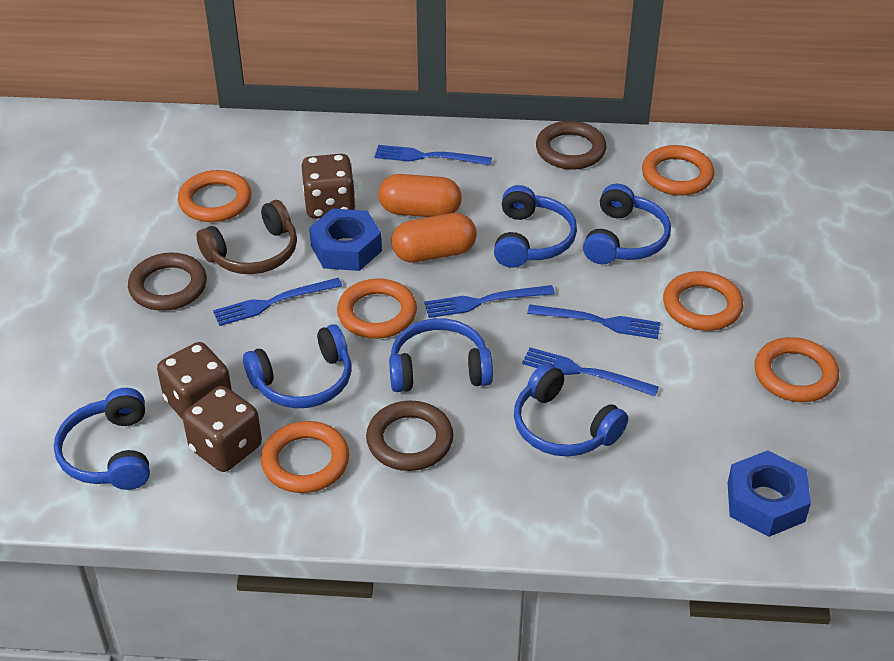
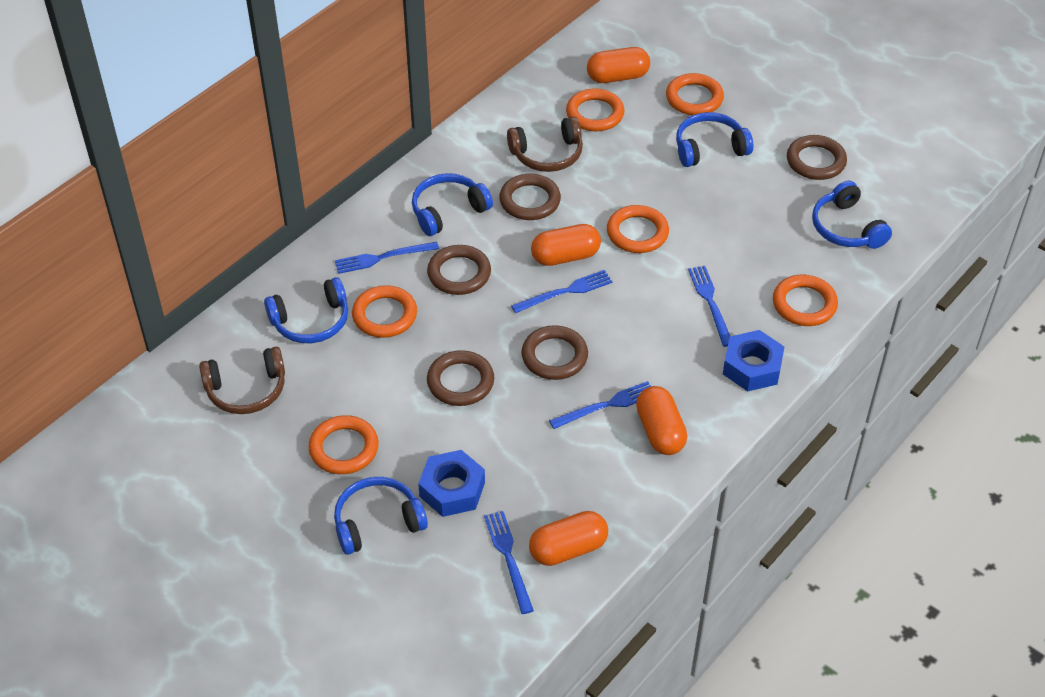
blue headphones: 6 -> 5
brown dice: 3 -> 0
brown headphones: 1 -> 2
brown ring: 3 -> 5
orange capsule: 2 -> 4

